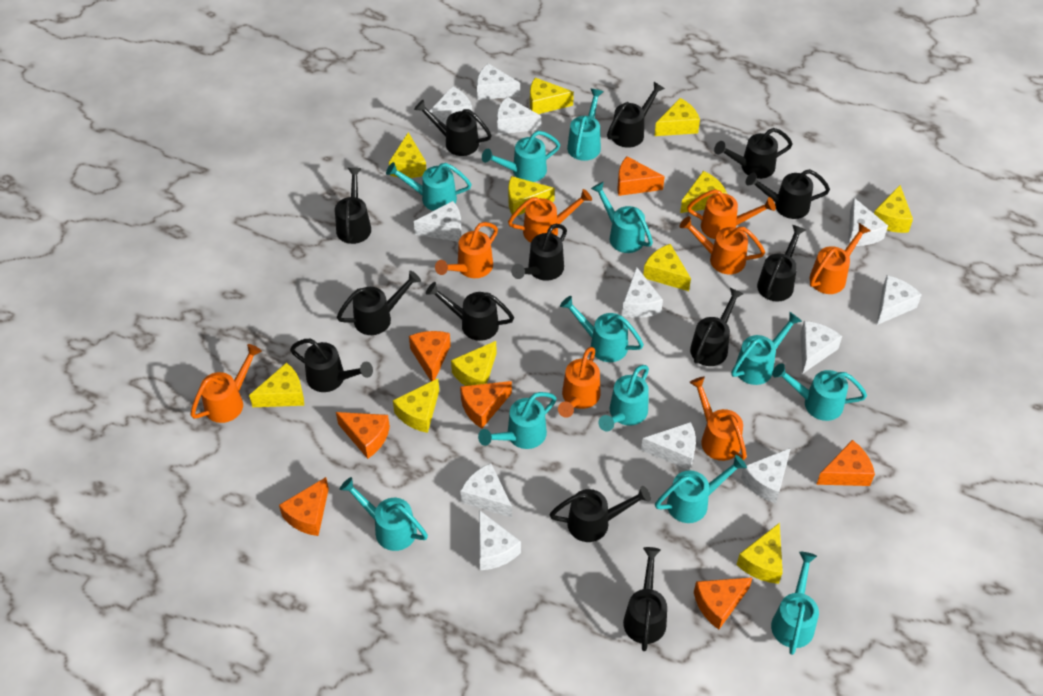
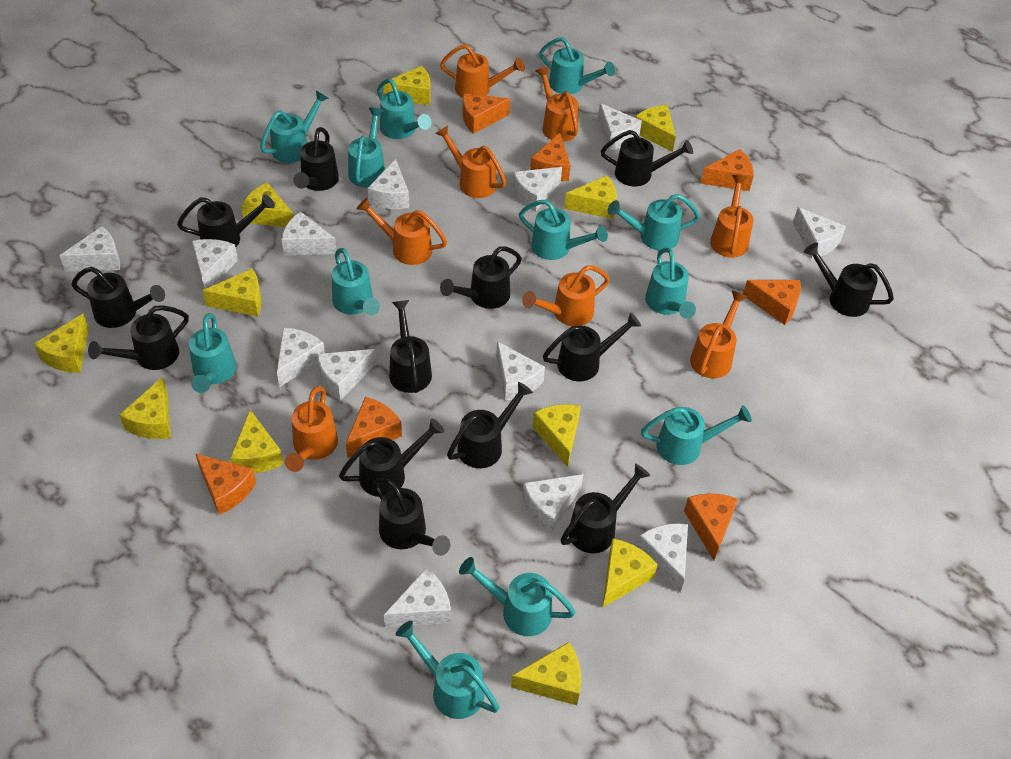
white cheese: 12 -> 13

